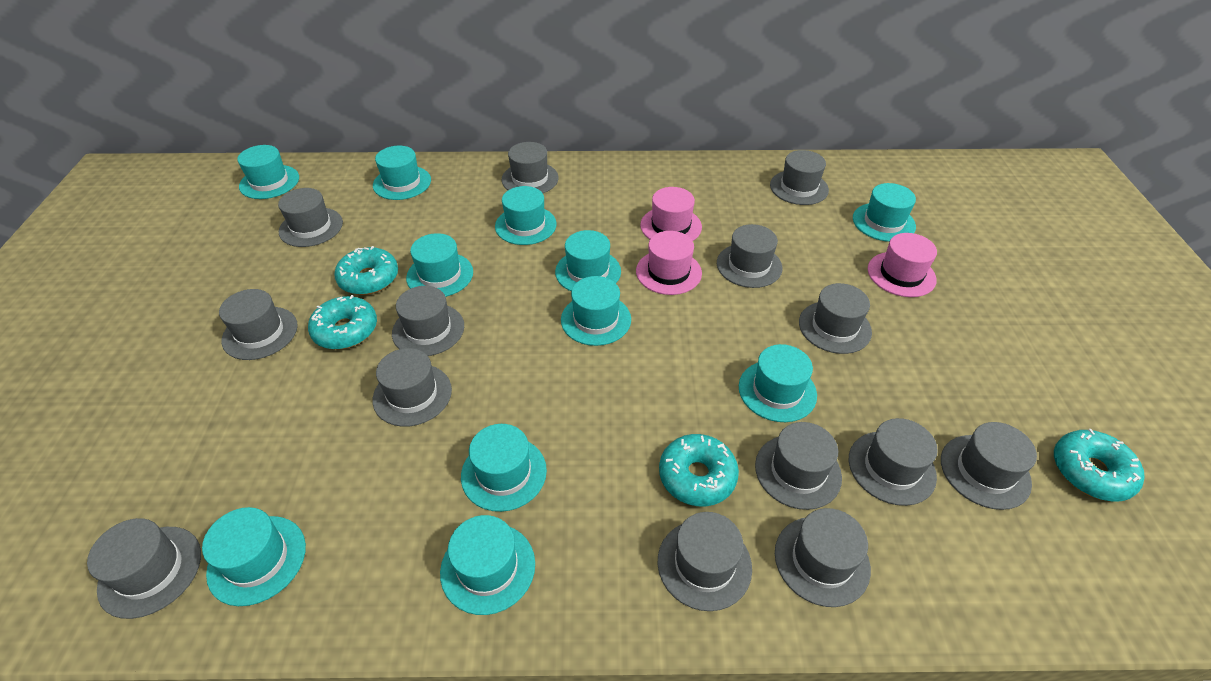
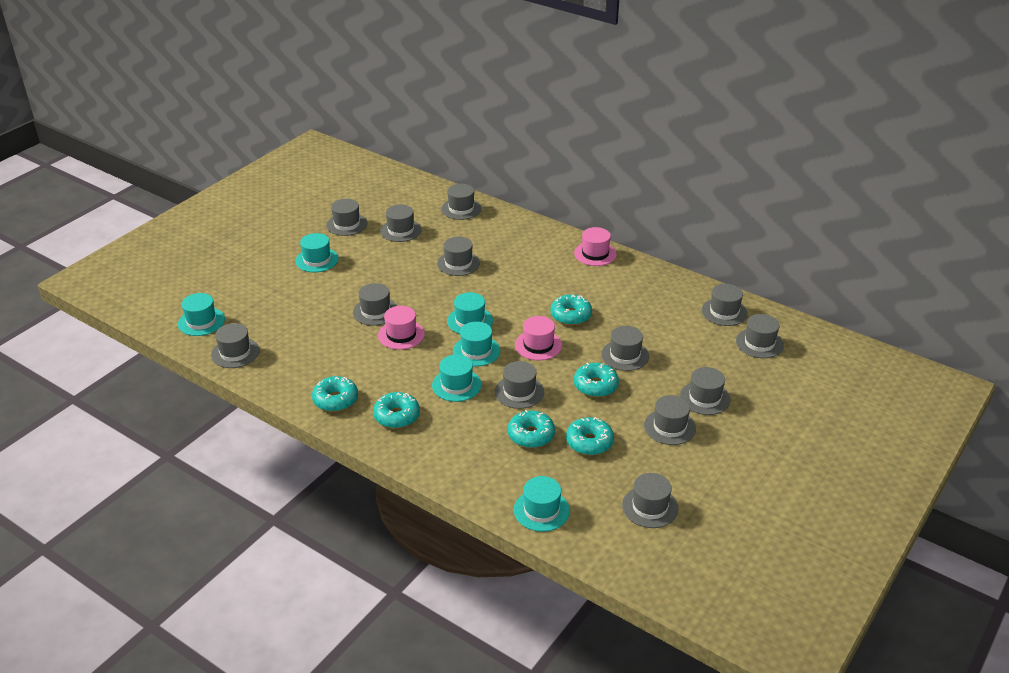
grey hat: 14 -> 13
turquoise donut: 4 -> 6
turquoise hat: 11 -> 6

